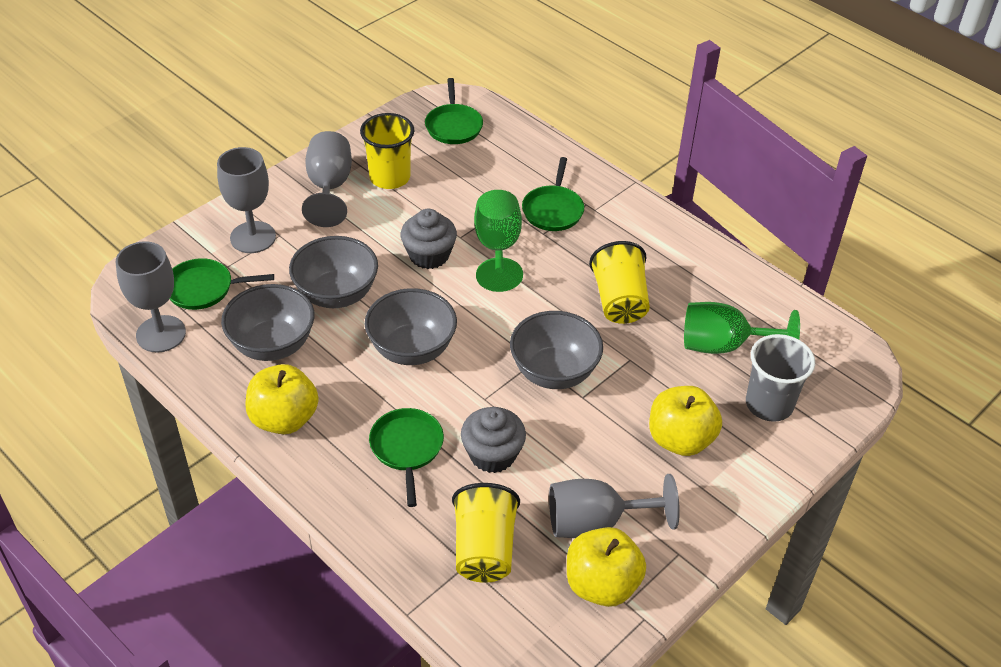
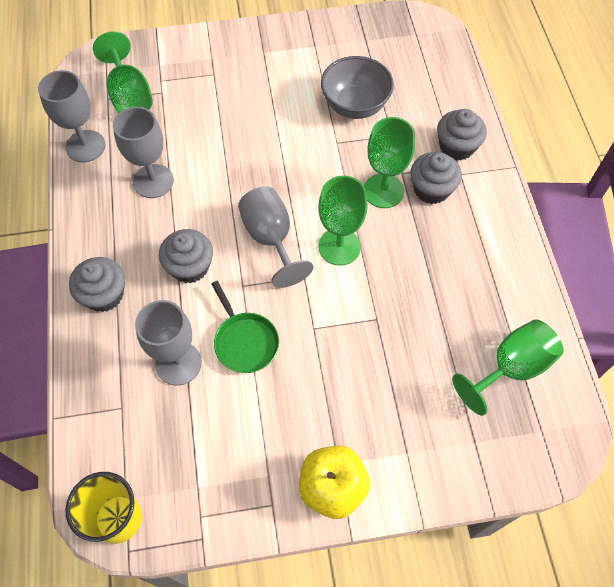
green goblet: 2 -> 4
green pan: 4 -> 1
grey bowl: 4 -> 1
grey cup: 1 -> 0
grey cupcake: 2 -> 4
yellow apple: 3 -> 1
yellow cup: 3 -> 1

